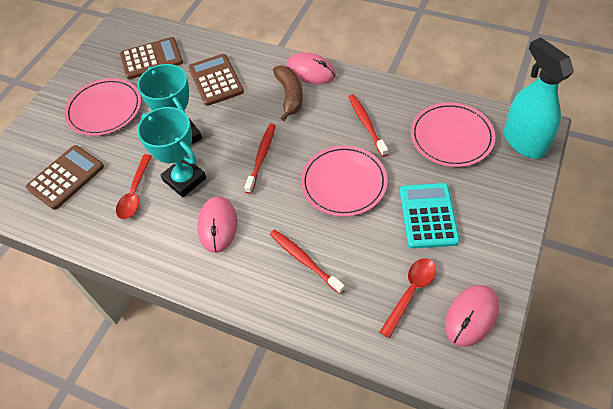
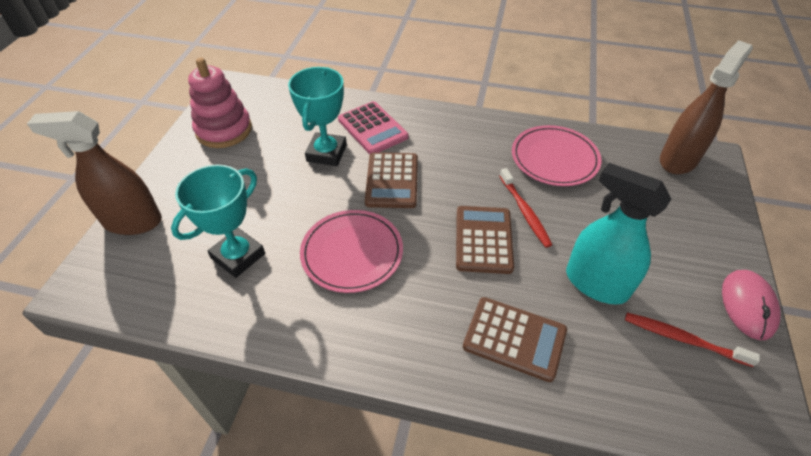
brown banana: 1 -> 0
brown spray bottle: 0 -> 2
pink calculator: 0 -> 1
pink mouse: 3 -> 1
pink plate: 3 -> 2
pink stacking toy: 0 -> 1
red spoon: 2 -> 0
red toothbrush: 3 -> 2
turquoise calculator: 1 -> 0

